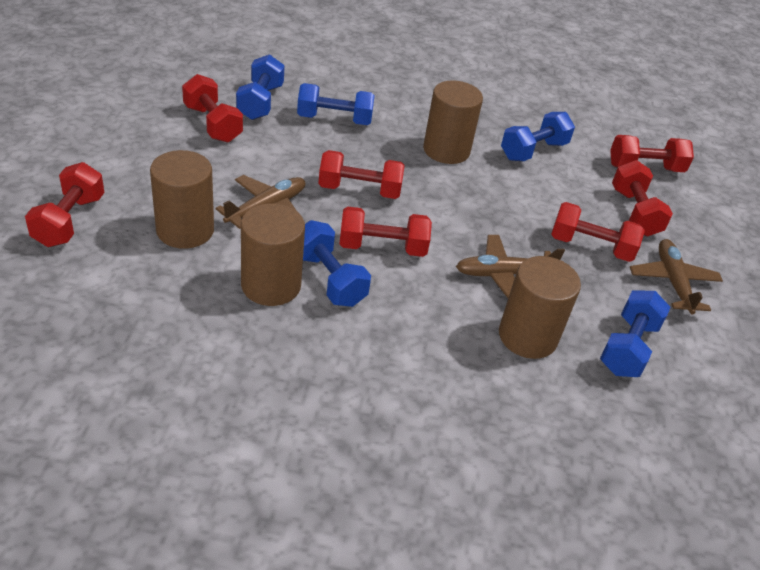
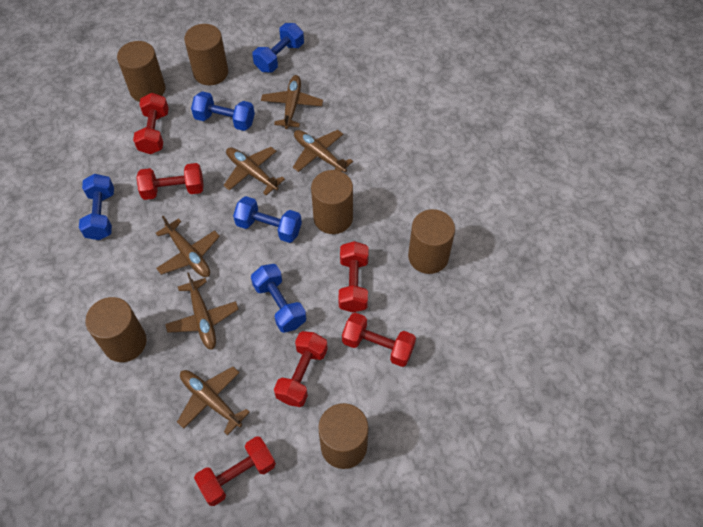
brown cylinder: 4 -> 6
brown plane: 3 -> 6
red dumbbell: 7 -> 6

